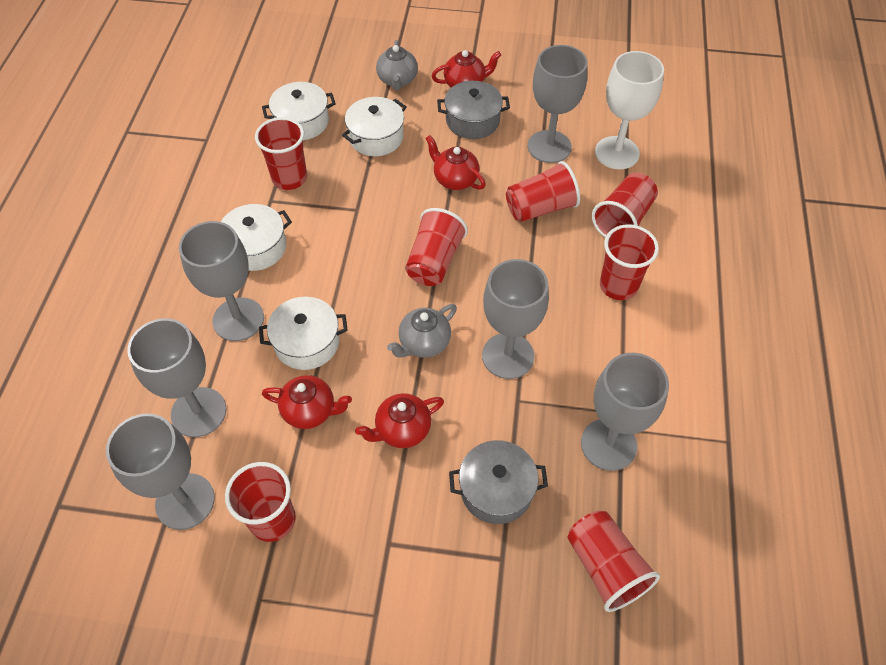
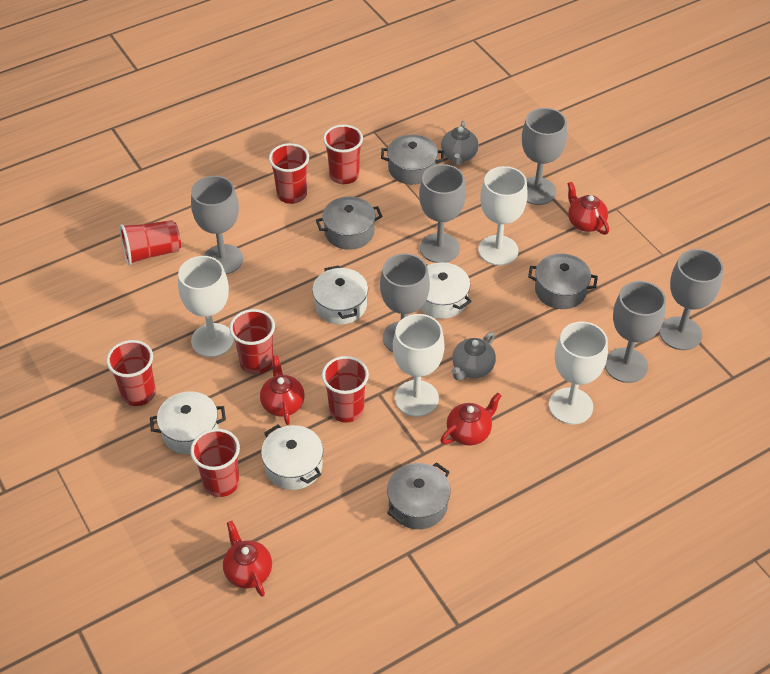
grey pot: 2 -> 4
white goblet: 1 -> 4

